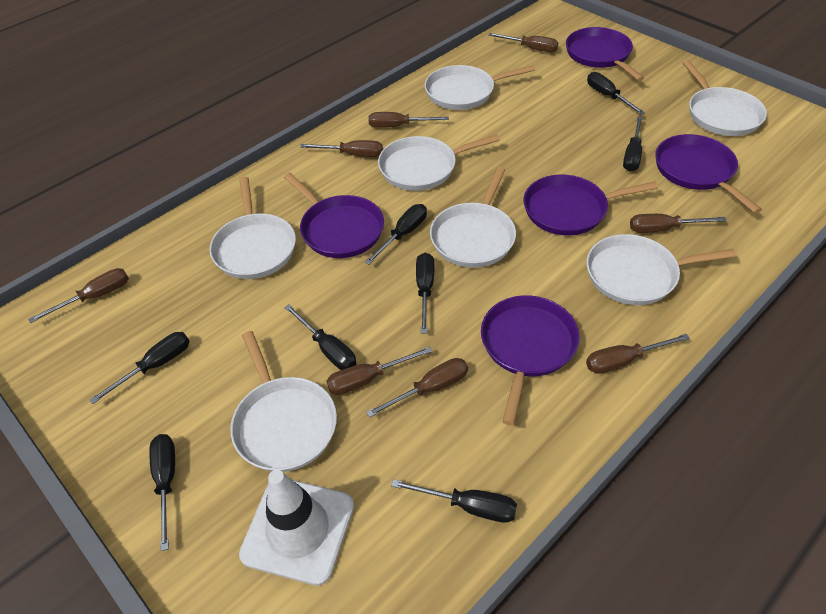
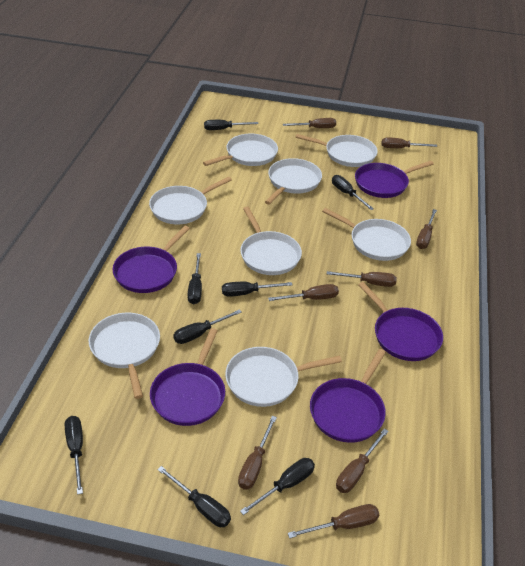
white pan: 7 -> 8
white traffic cone: 1 -> 0

